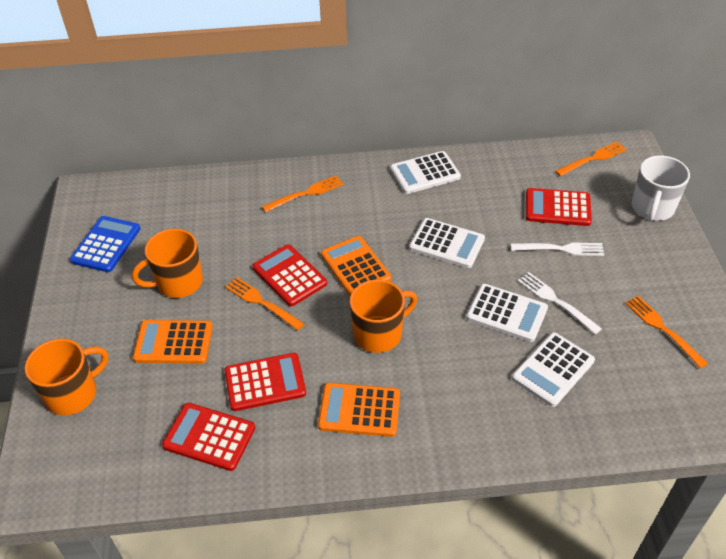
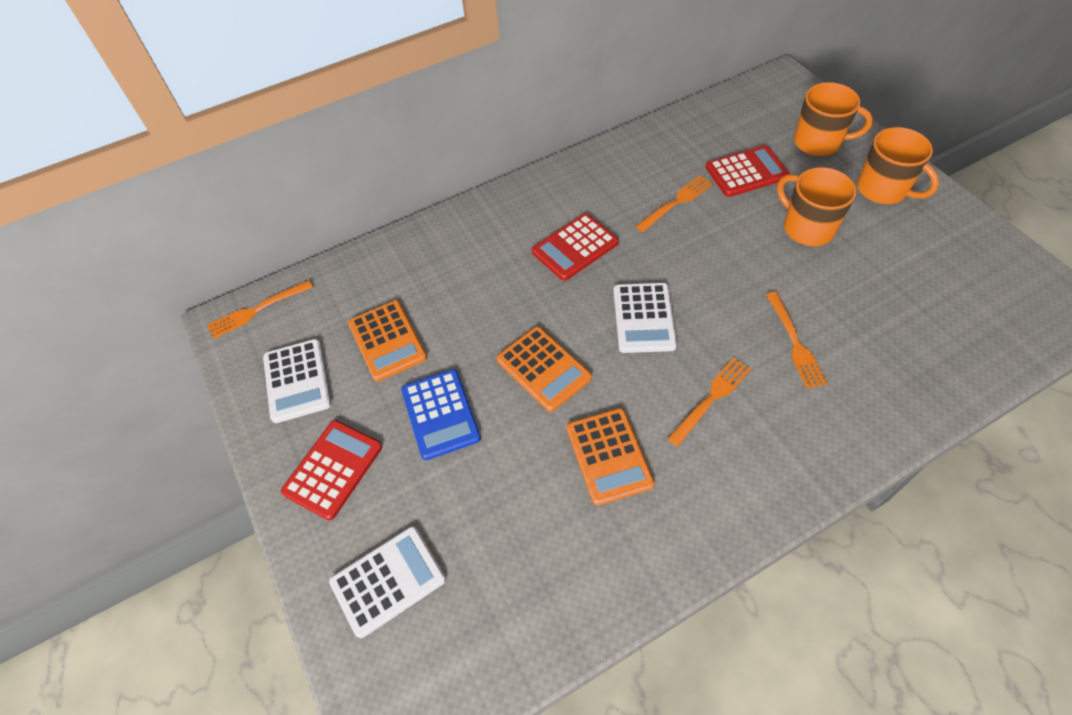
red calculator: 4 -> 3
white calculator: 4 -> 3
white fork: 2 -> 0
white mug: 1 -> 0

